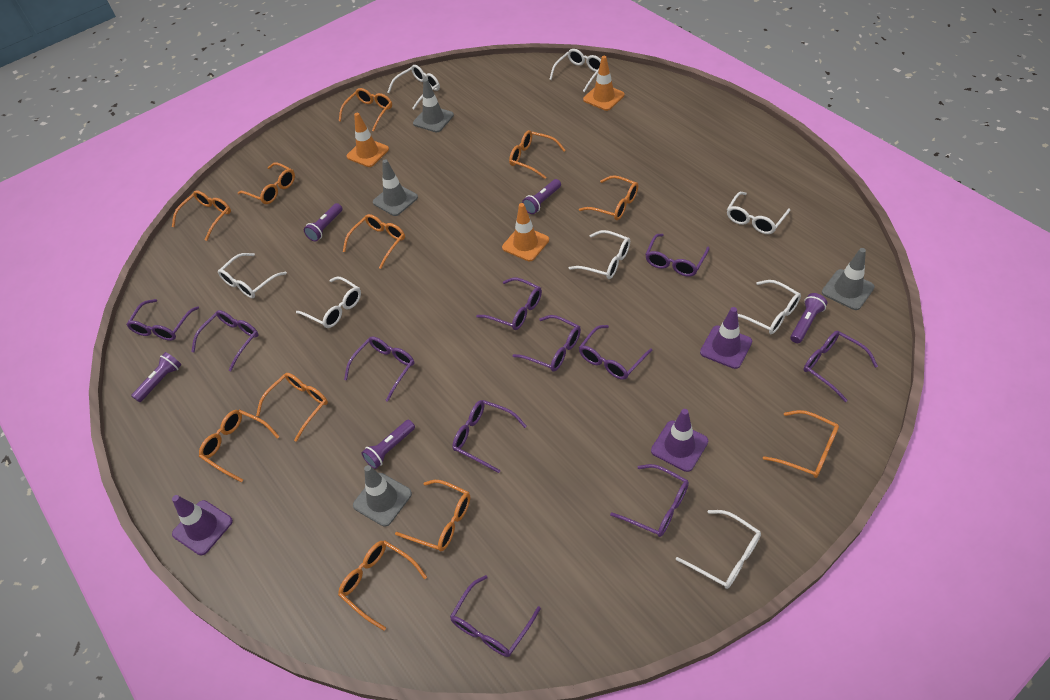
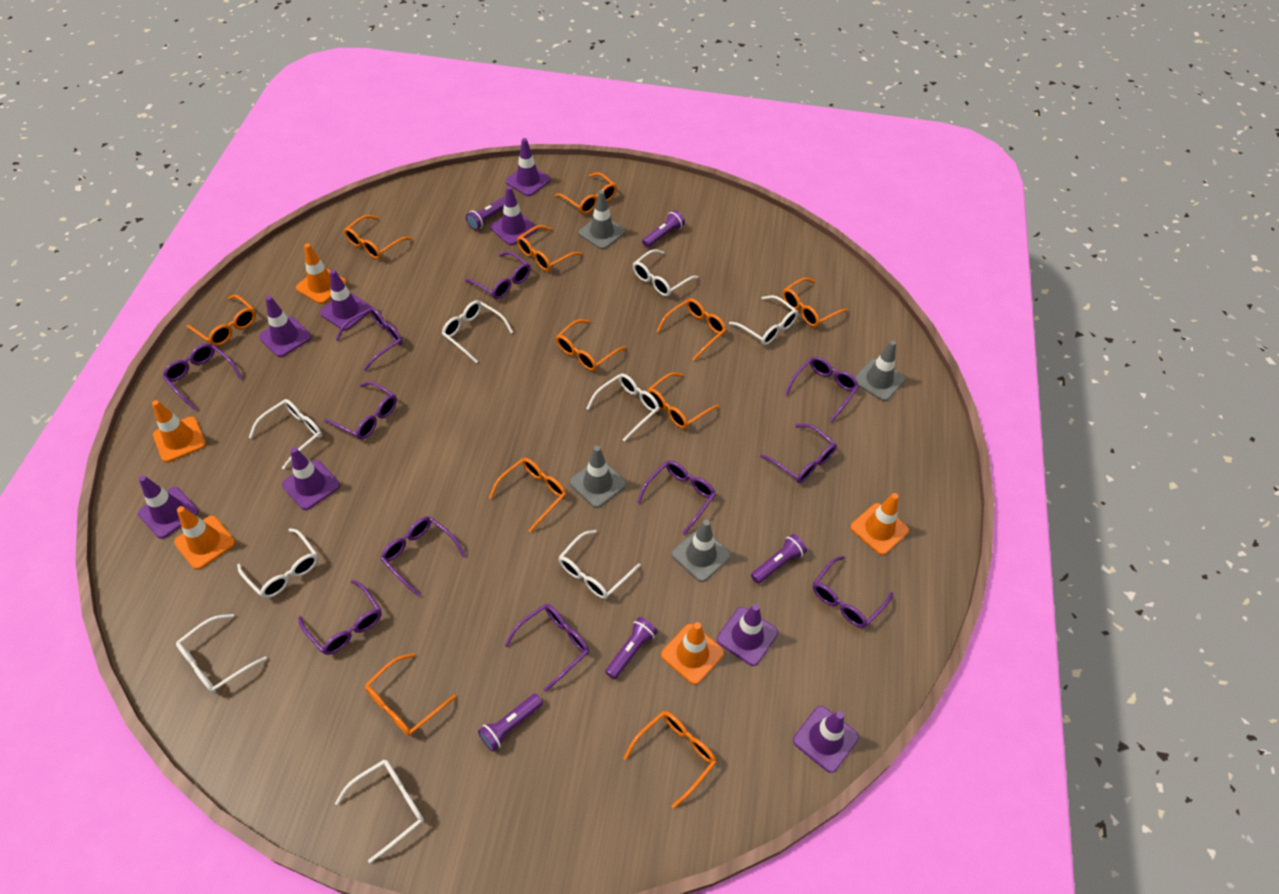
orange traffic cone: 3 -> 5
purple traffic cone: 3 -> 8
white glasses: 8 -> 9

